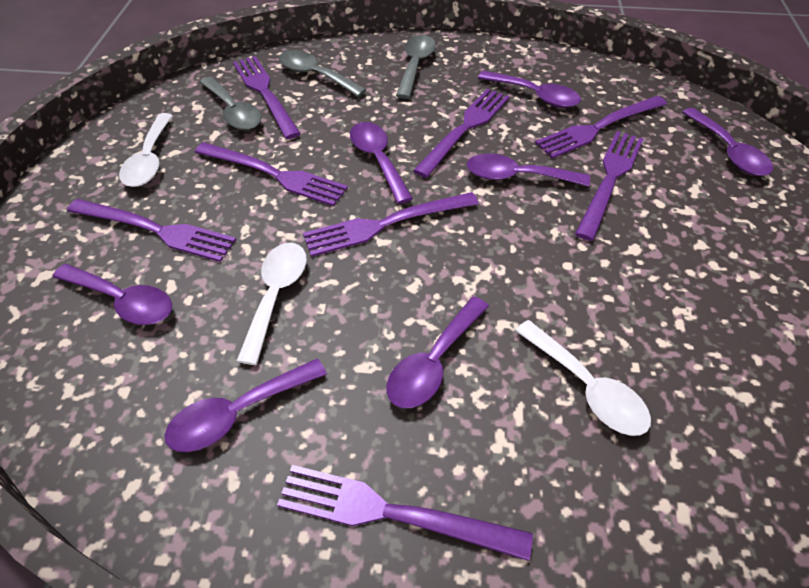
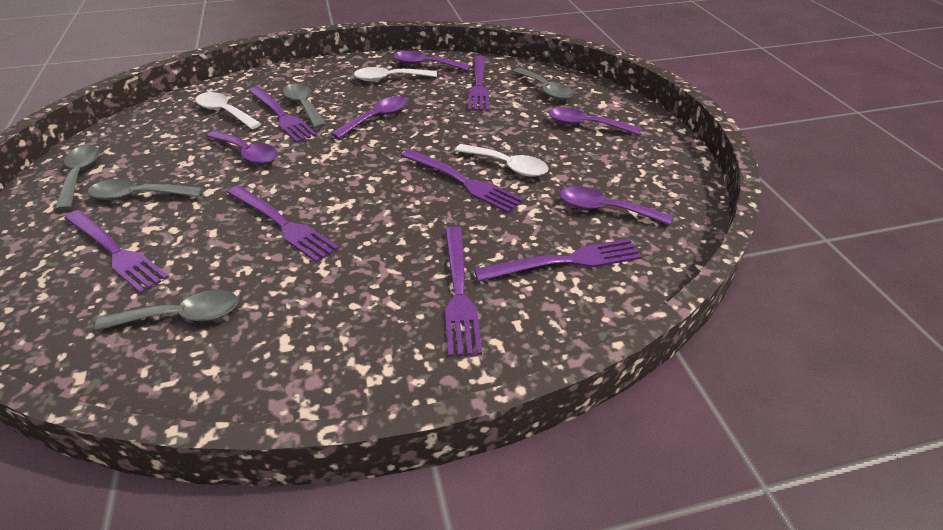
grey spoon: 3 -> 5
purple fork: 8 -> 7
purple spoon: 7 -> 5

